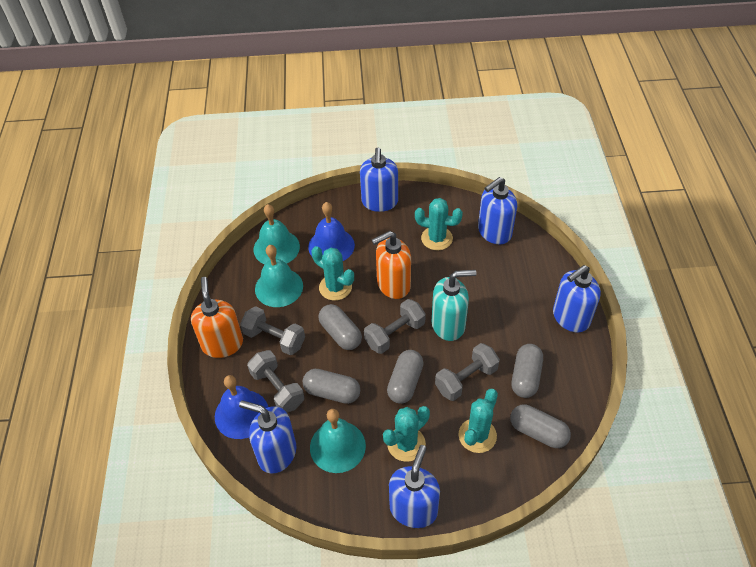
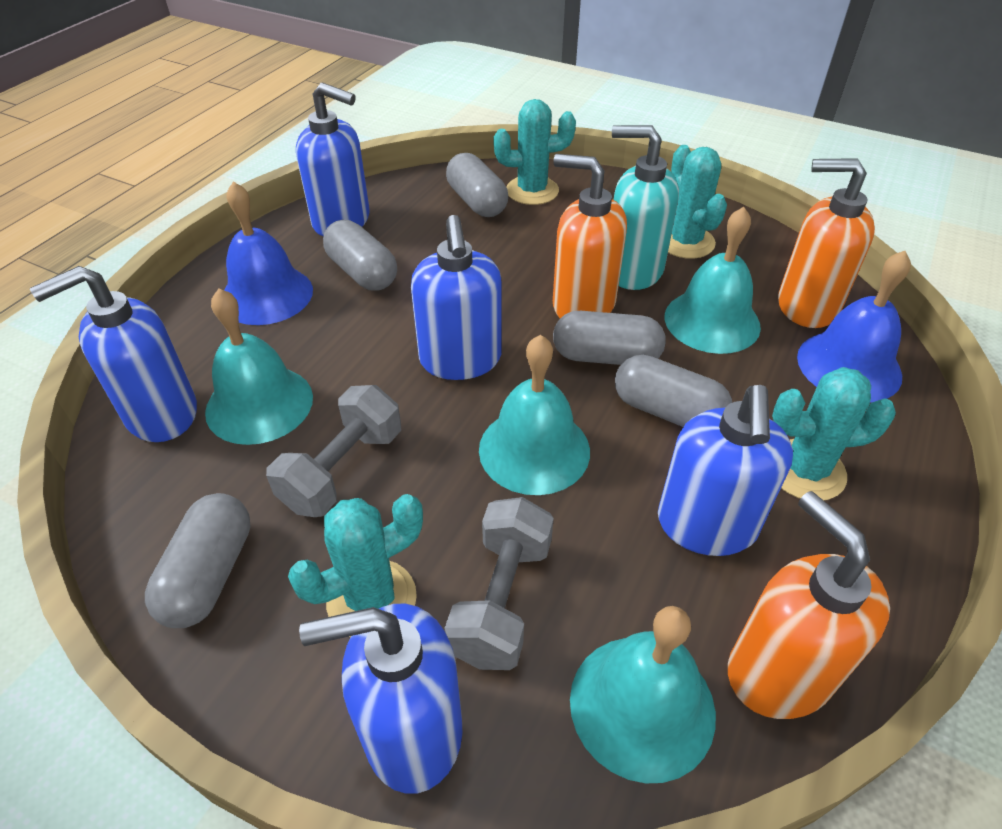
grey dumbbell: 4 -> 2
orange soap dispenser: 2 -> 3
turquoise bell: 3 -> 4

